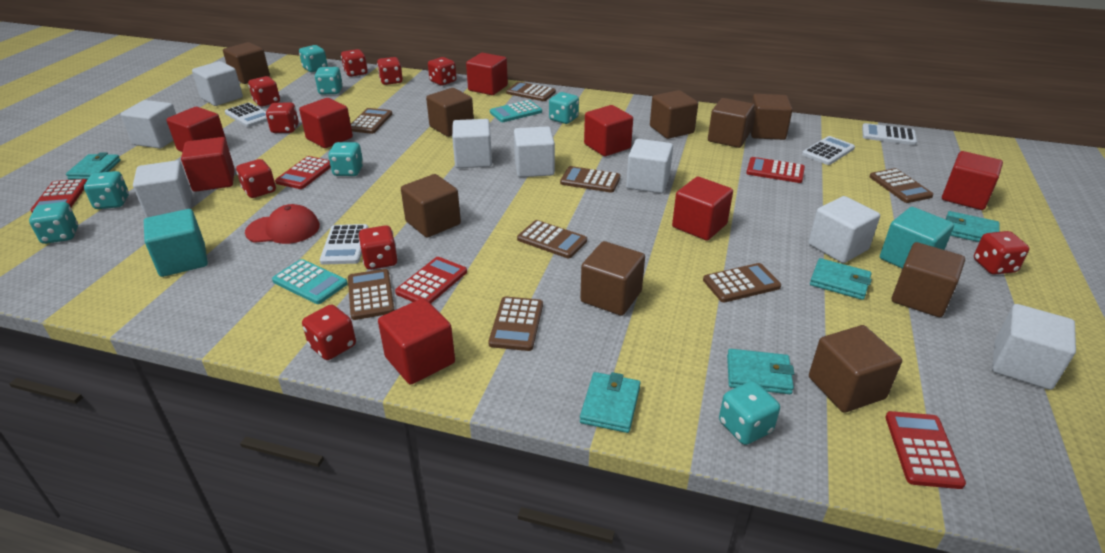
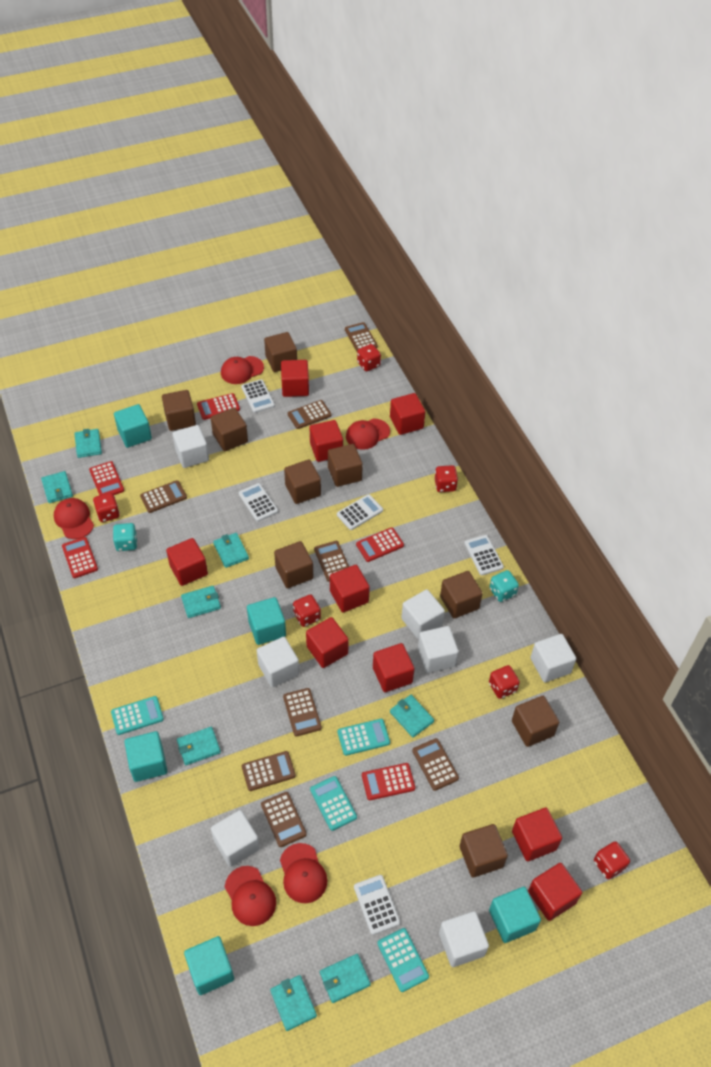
red cap: 1 -> 5
red cube: 8 -> 9
red dice: 9 -> 6
turquoise calculator: 2 -> 4
turquoise cube: 2 -> 5
turquoise dice: 7 -> 2
turquoise wallet: 5 -> 8
white calculator: 4 -> 5
white cube: 8 -> 7

